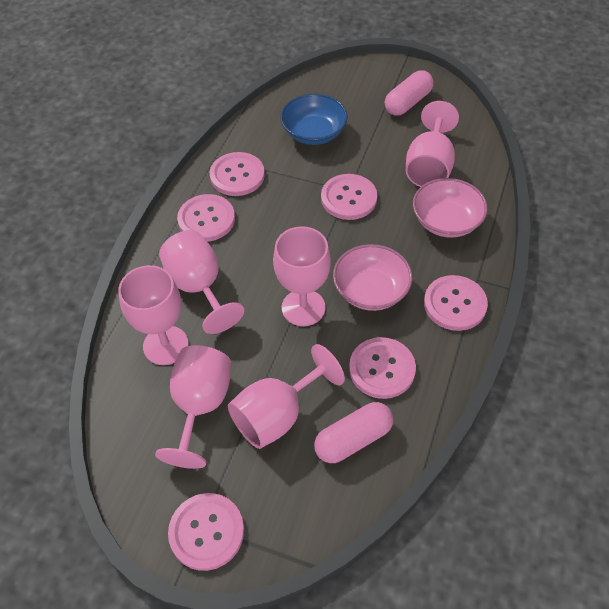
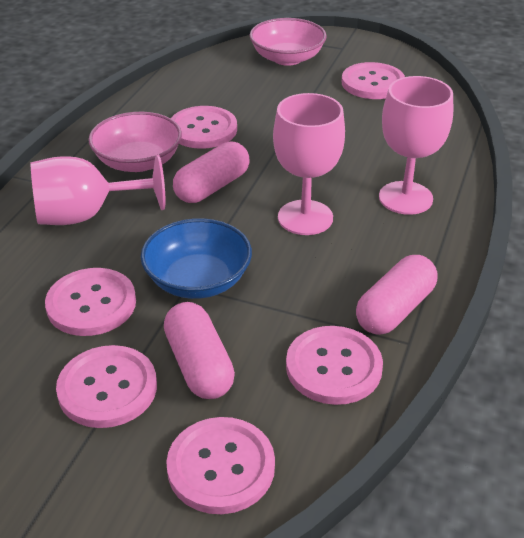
pink capsule: 2 -> 3
pink goblet: 6 -> 3

